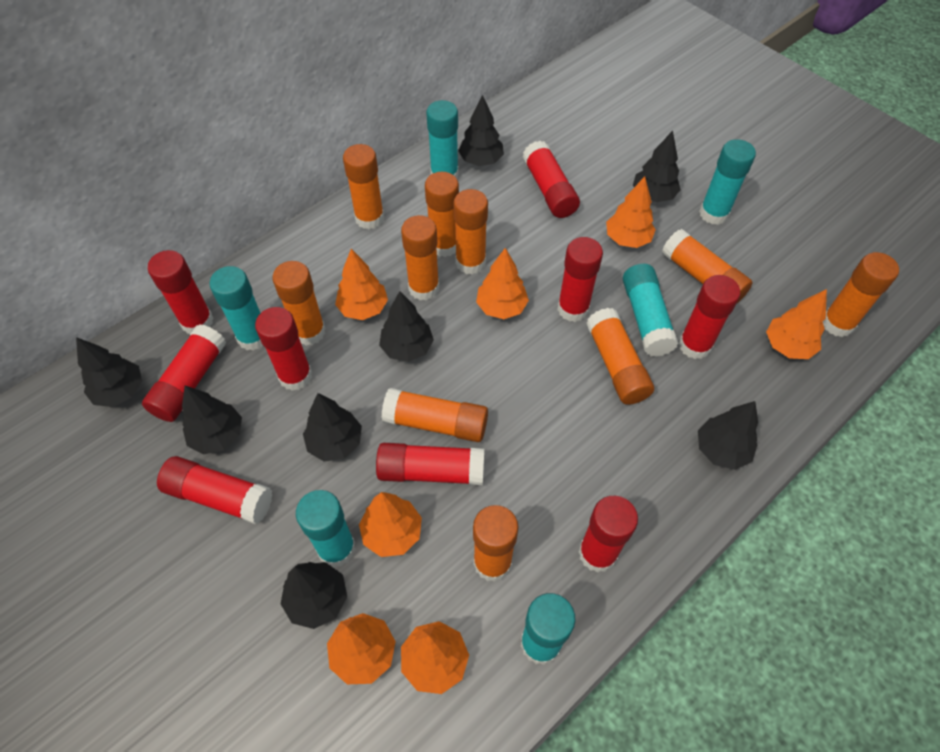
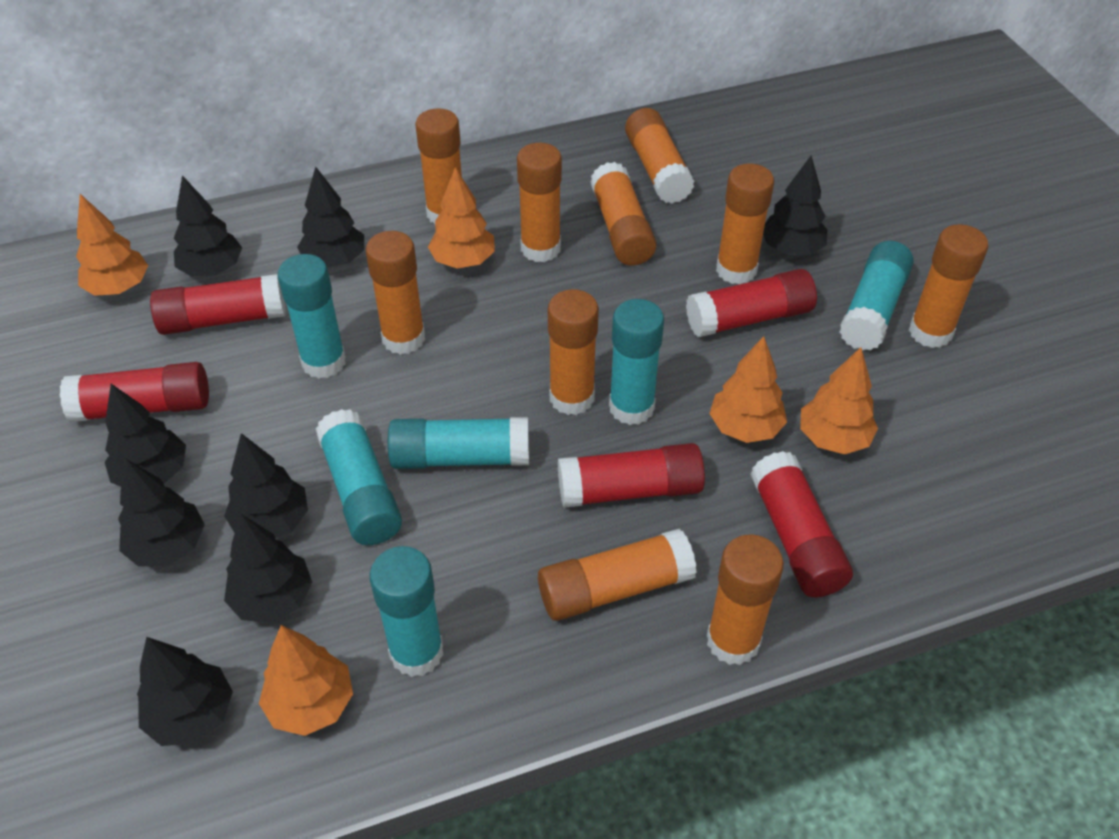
orange tree: 7 -> 5
red glue stick: 9 -> 5

